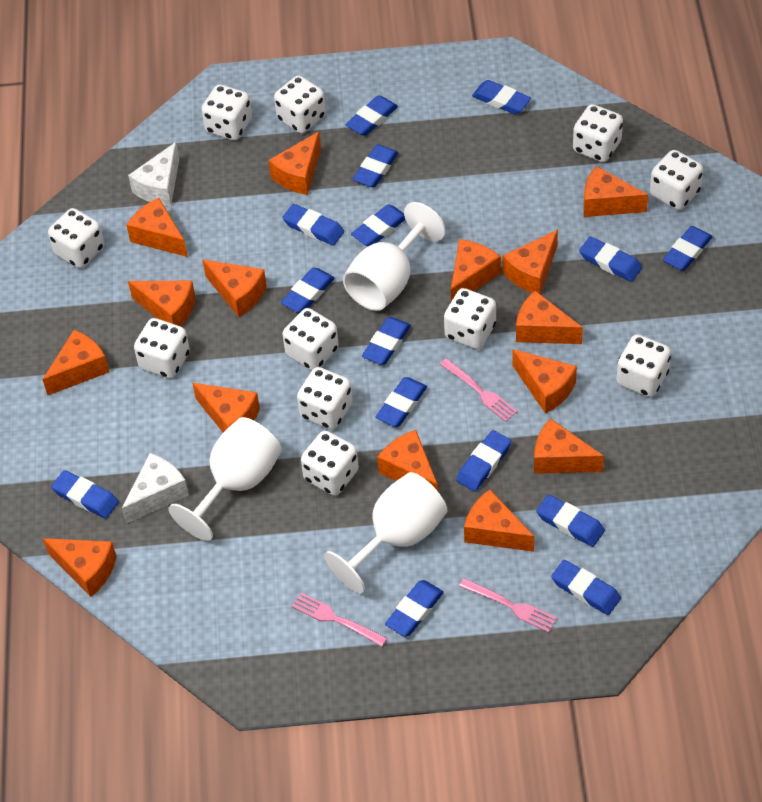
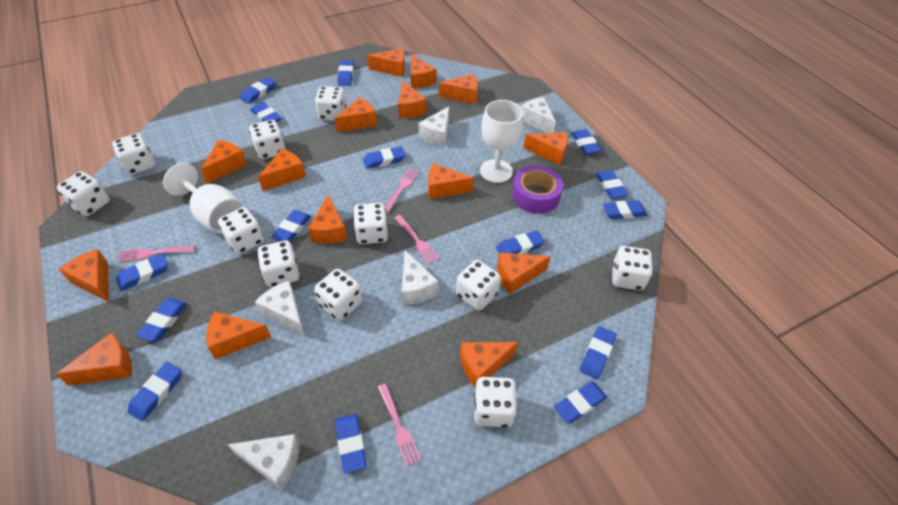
pink fork: 3 -> 4
purple tape: 0 -> 1
white cheese: 2 -> 5
white goblet: 3 -> 2

